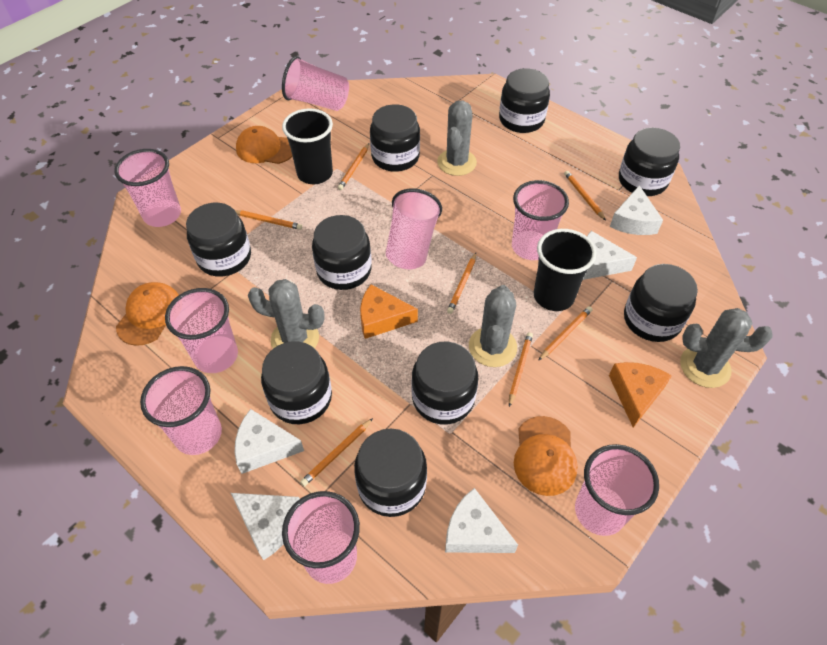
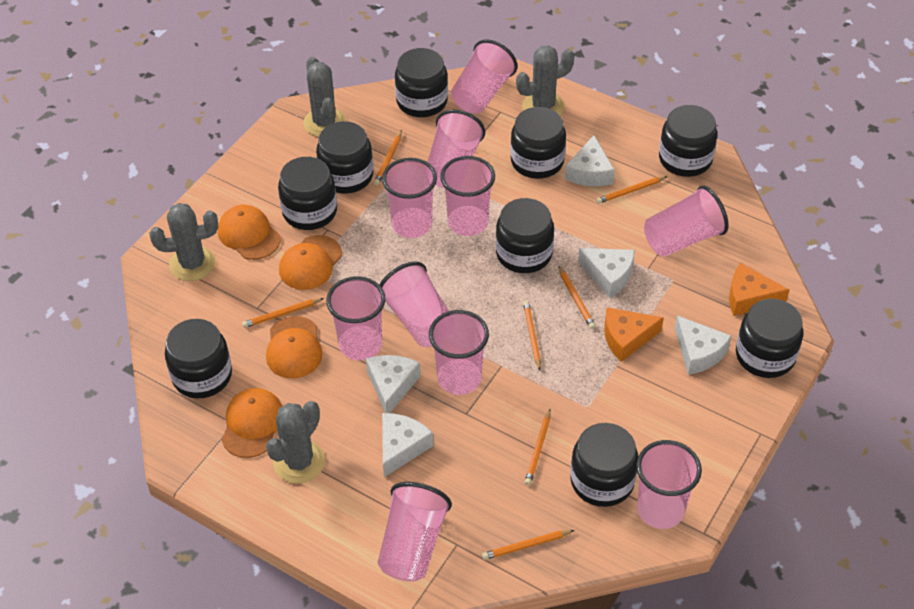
black cup: 2 -> 0
orange cap: 3 -> 4
pink cup: 8 -> 10

